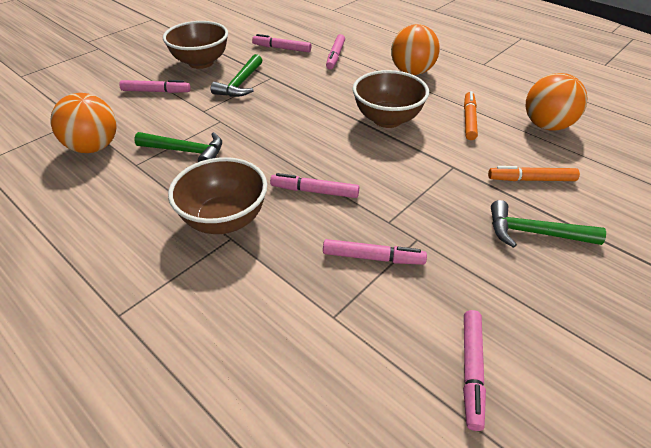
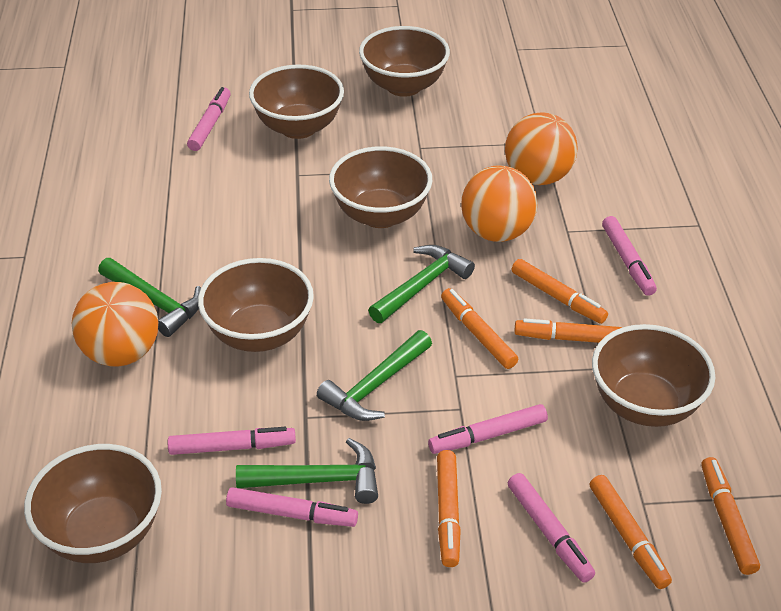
brown bowl: 3 -> 6
green hammer: 3 -> 4
orange marker: 2 -> 6

